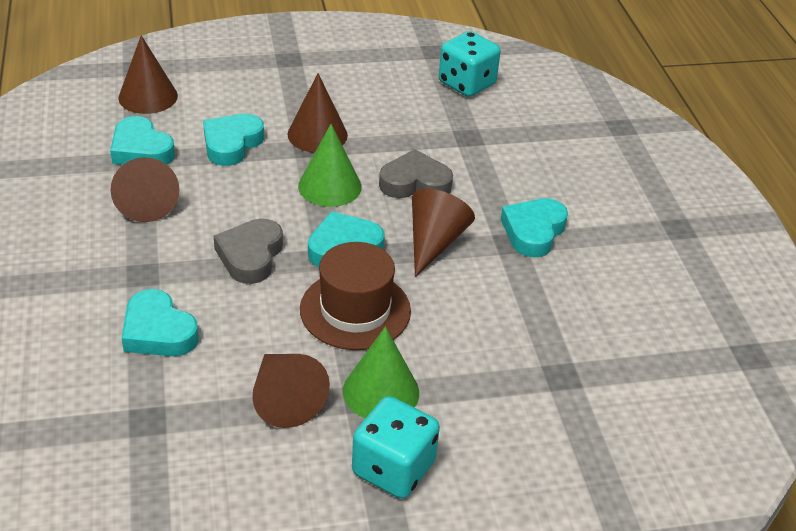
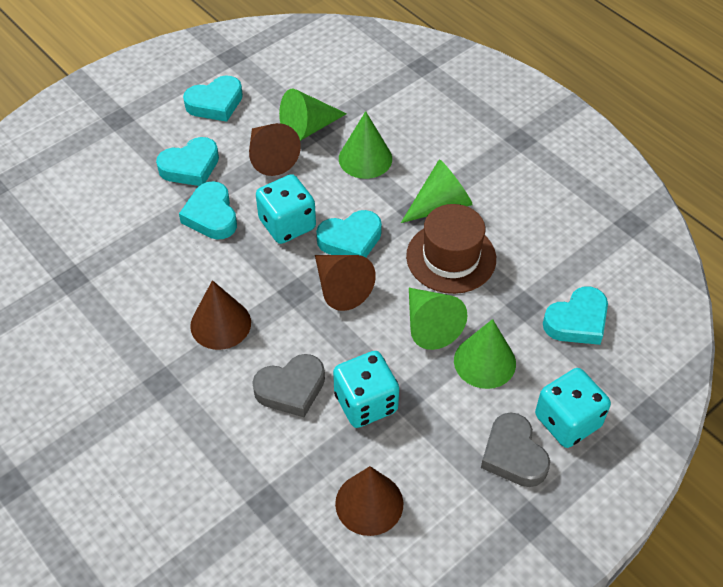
brown cone: 5 -> 4
green cone: 2 -> 5
turquoise dice: 2 -> 3

